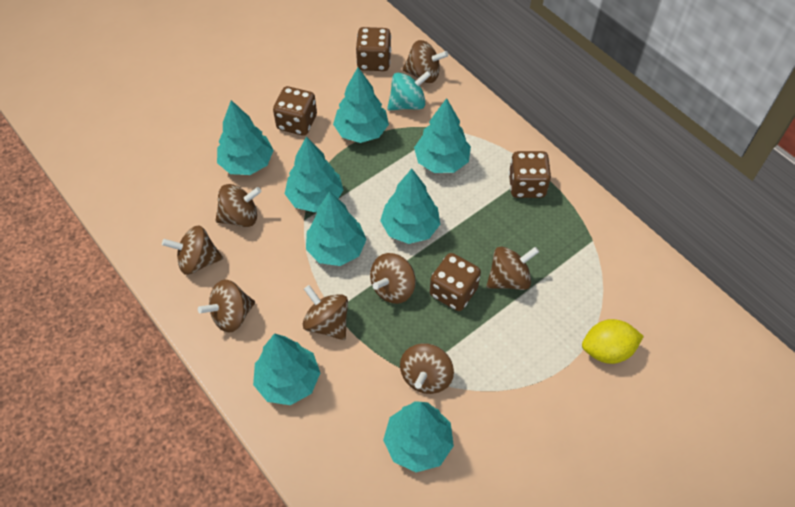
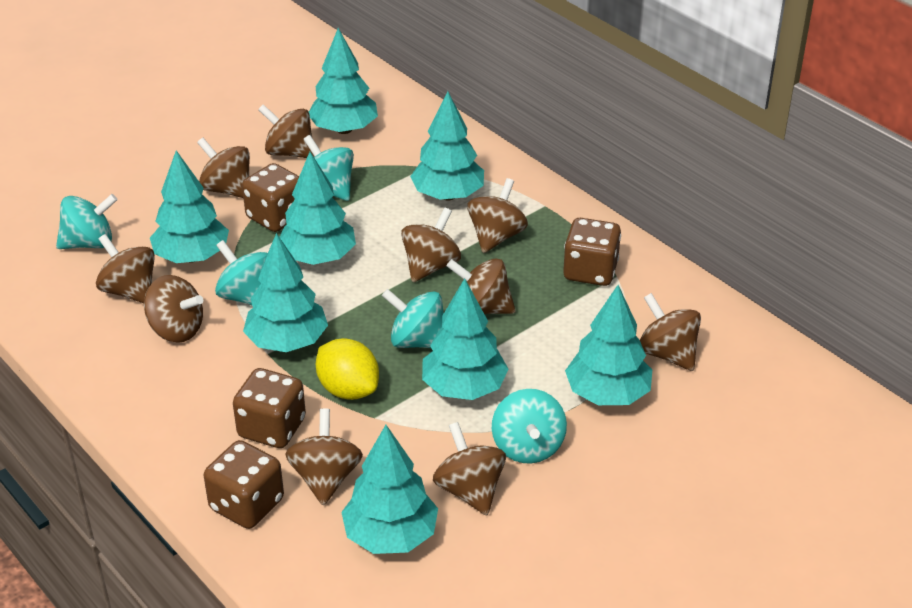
brown spinning top: 8 -> 10
turquoise spinning top: 1 -> 5

